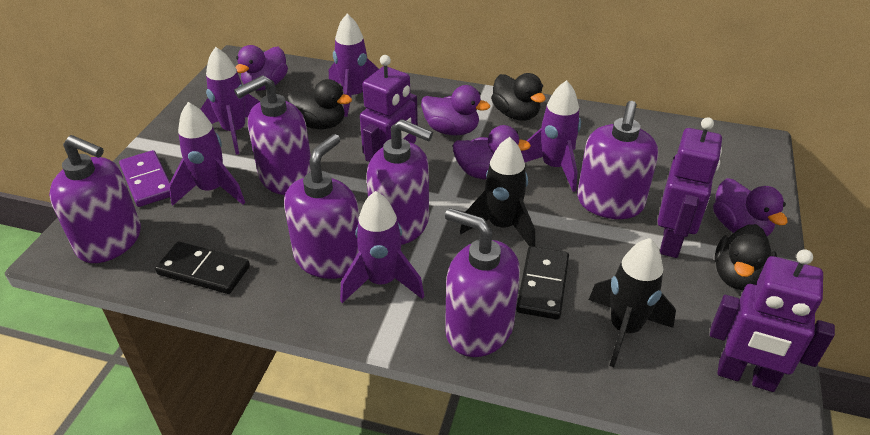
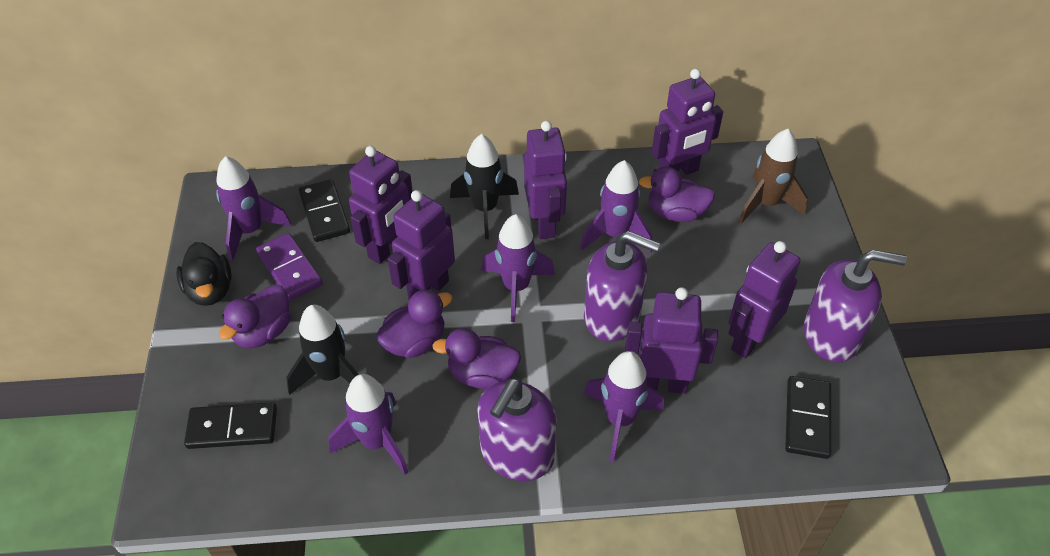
black domino: 2 -> 3
black duck: 3 -> 1
brown rocket: 0 -> 1
purple robot: 3 -> 6
purple soap dispenser: 6 -> 3

